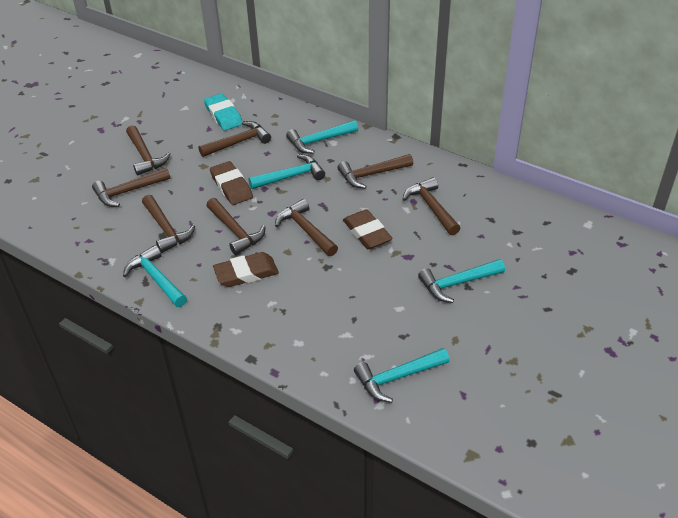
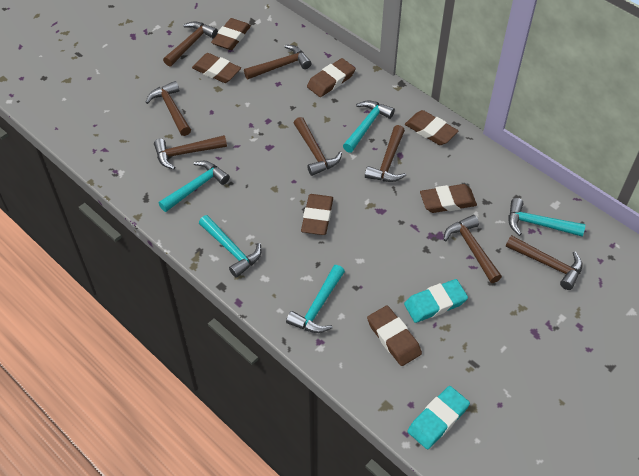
brown eraser: 3 -> 7
turquoise eraser: 1 -> 2

